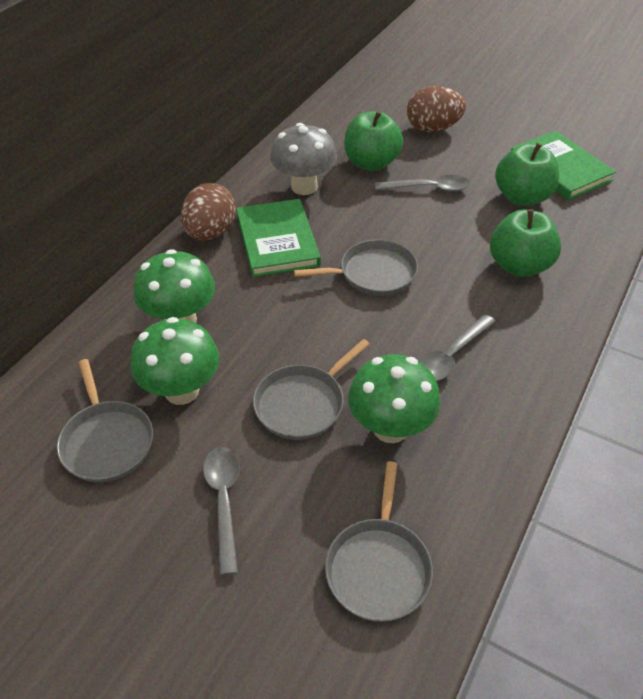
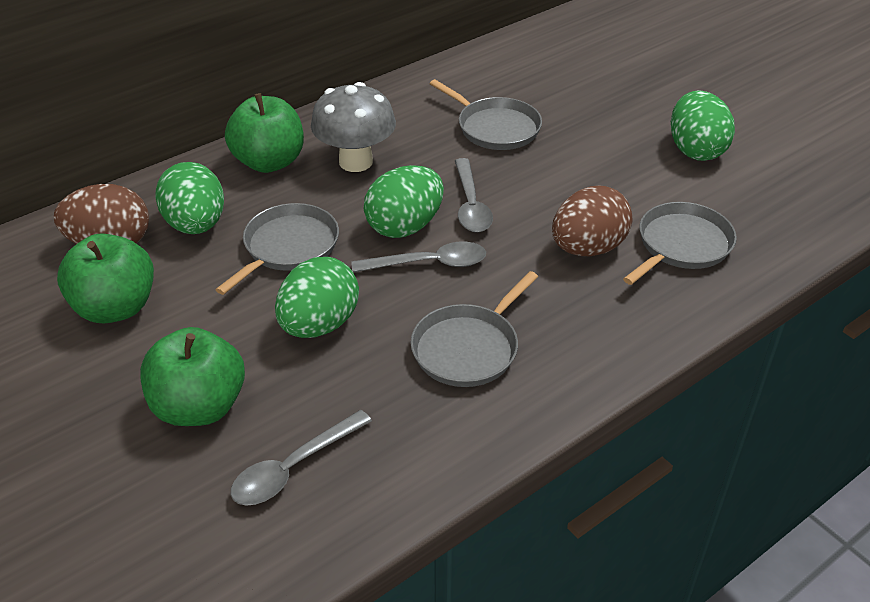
green book: 2 -> 0
green egg: 0 -> 4
green mushroom: 3 -> 0

